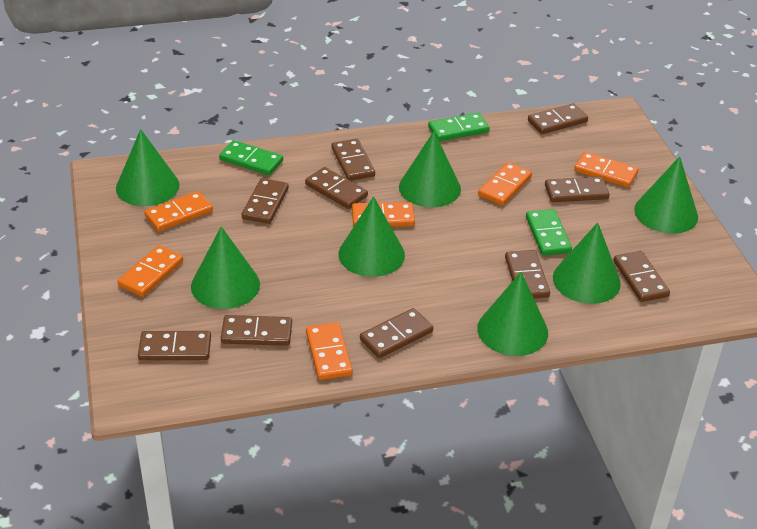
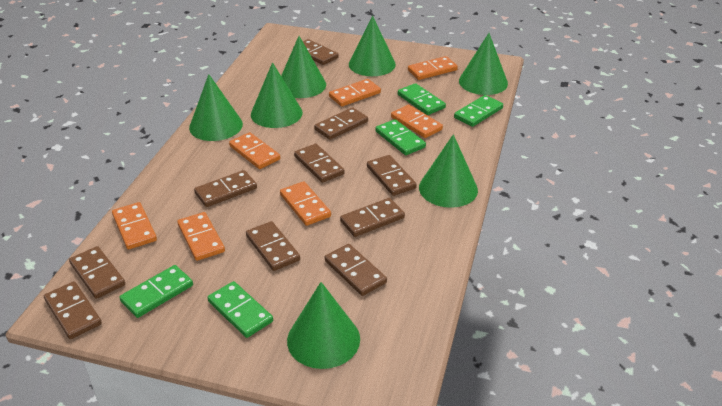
green domino: 3 -> 5
orange domino: 6 -> 7

